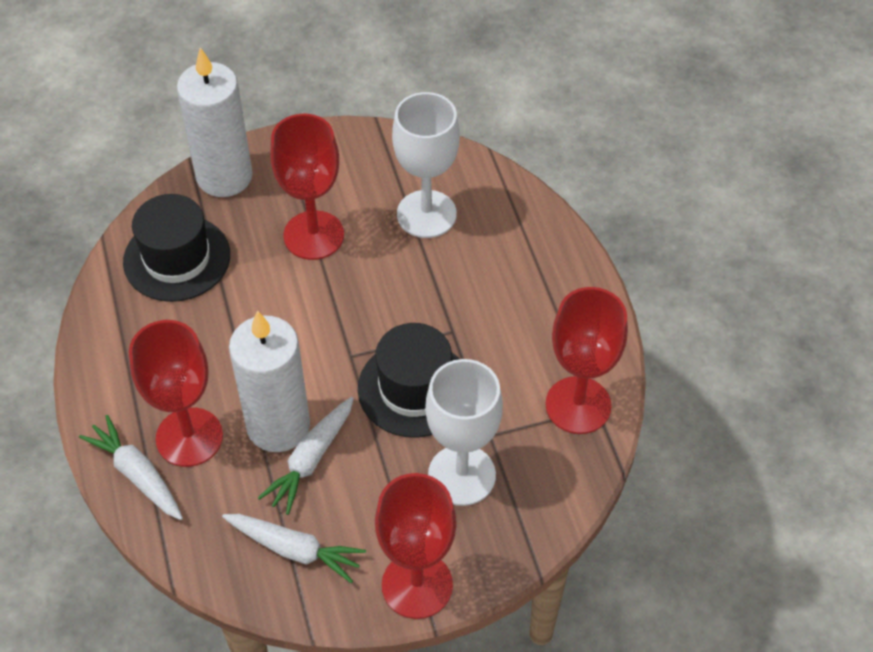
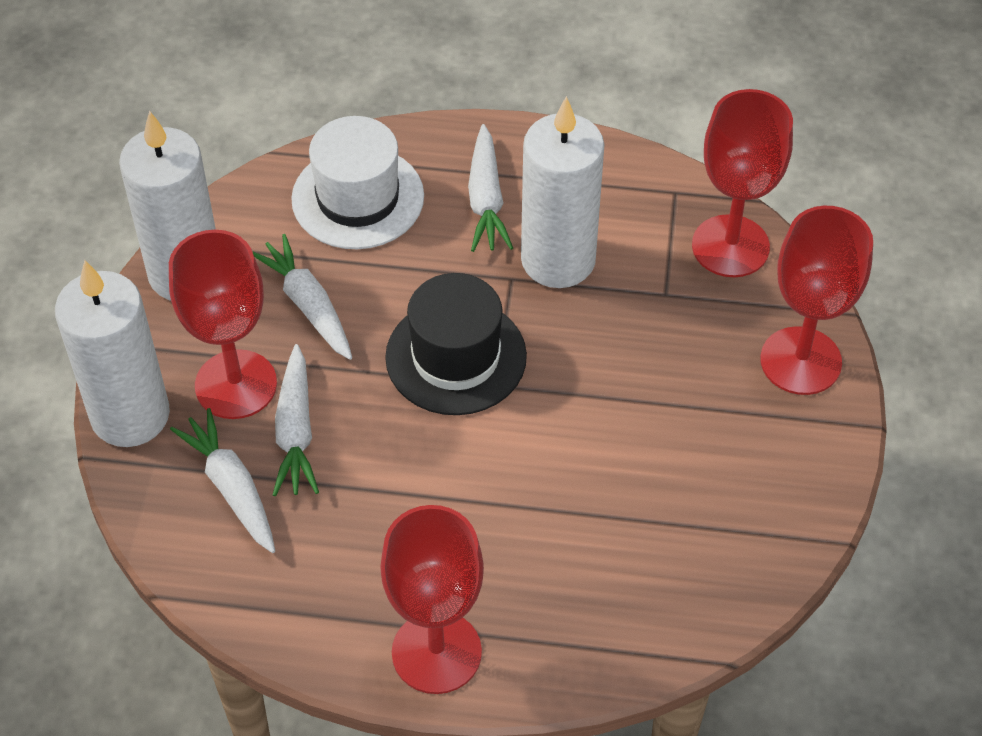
black hat: 2 -> 1
white candle: 2 -> 3
white carrot: 3 -> 4
white goblet: 2 -> 0
white hat: 0 -> 1

